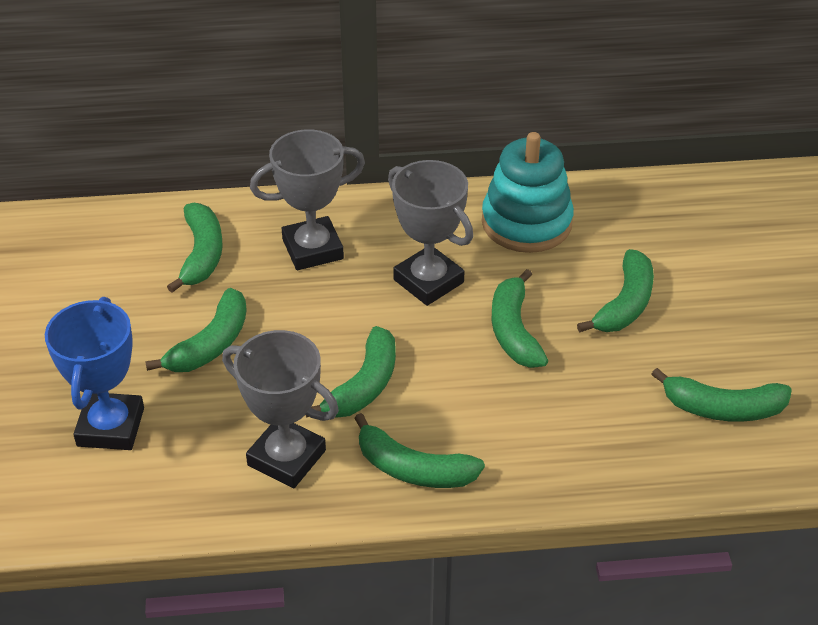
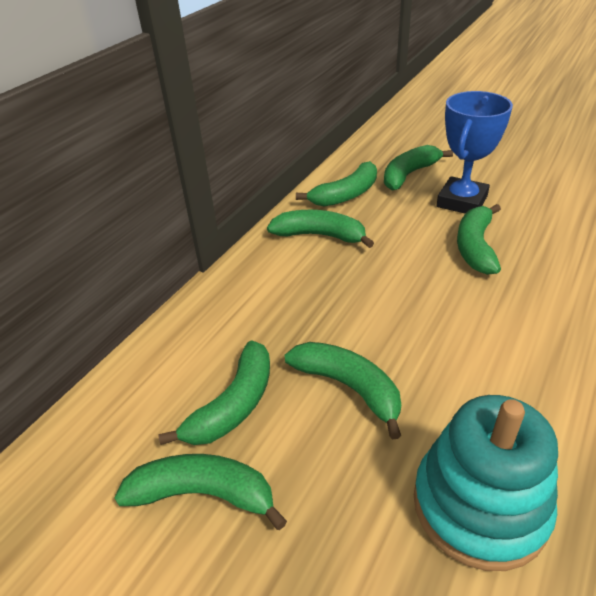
grey trophy: 3 -> 0

